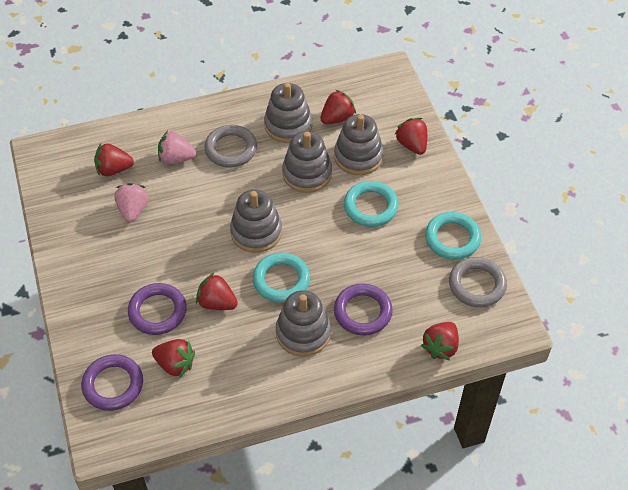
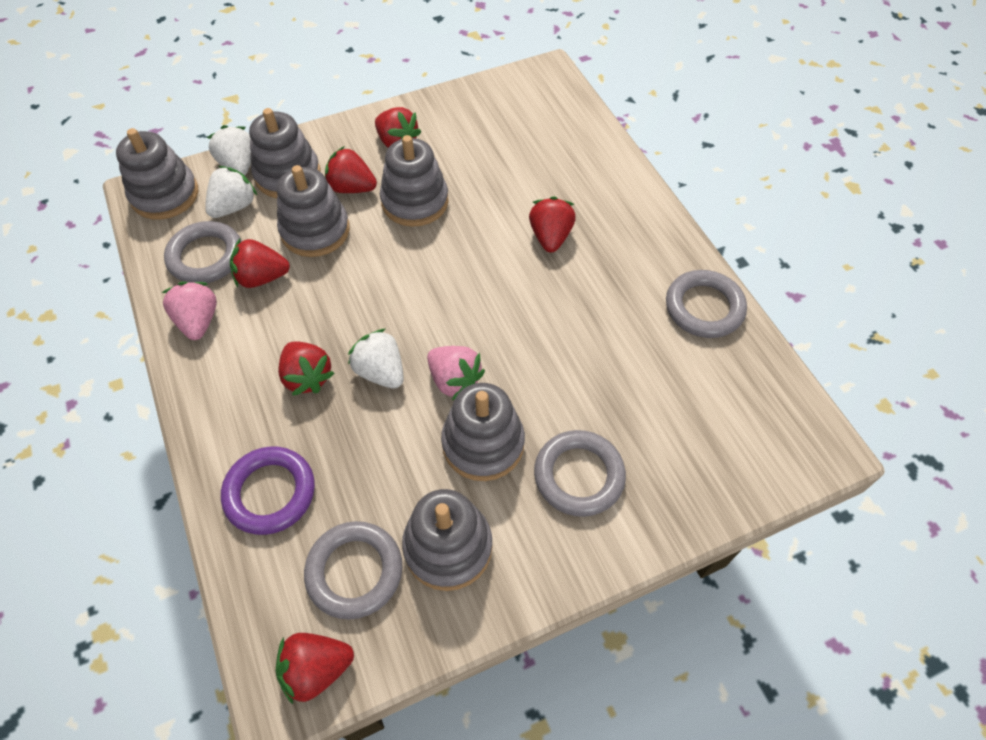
grey ring: 2 -> 4
grey stacking toy: 5 -> 6
purple ring: 3 -> 1
turquoise ring: 3 -> 0
white strawberry: 0 -> 3

